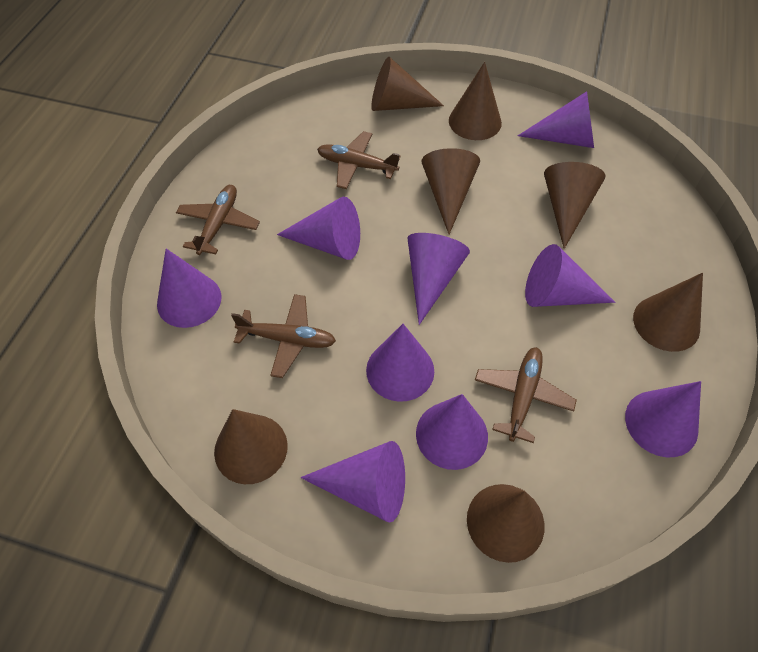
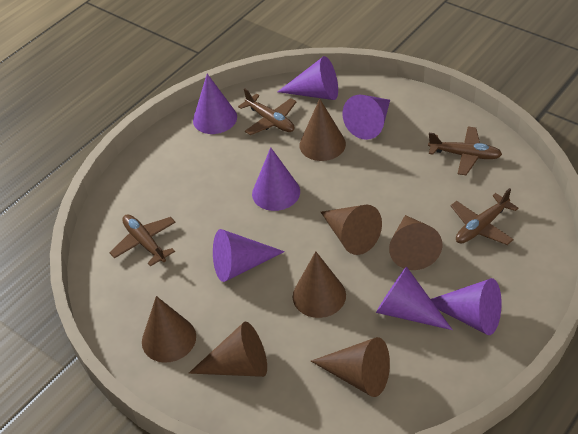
purple cone: 9 -> 7

